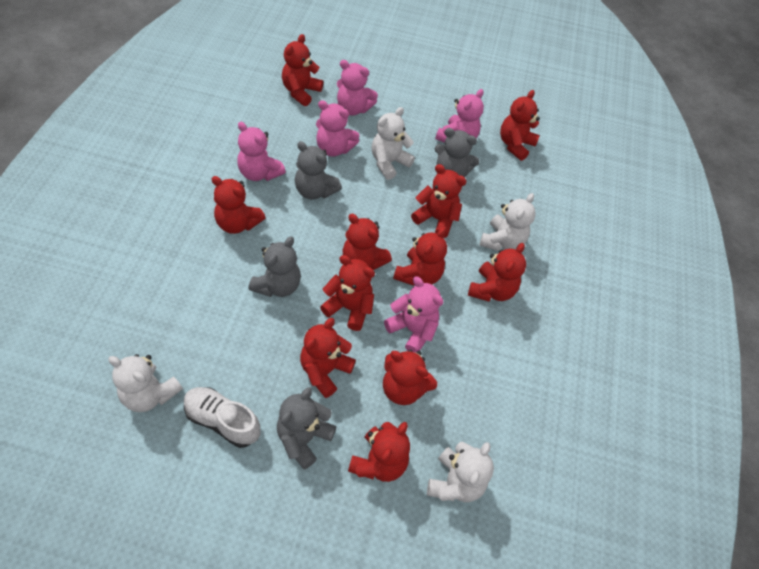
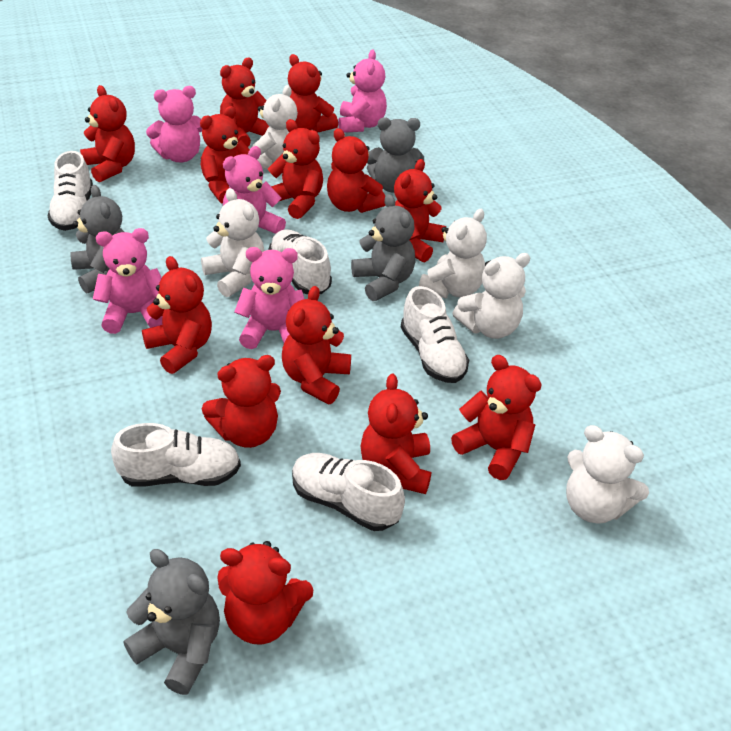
red teddy bear: 11 -> 13
white shoe: 1 -> 5
white teddy bear: 4 -> 5

